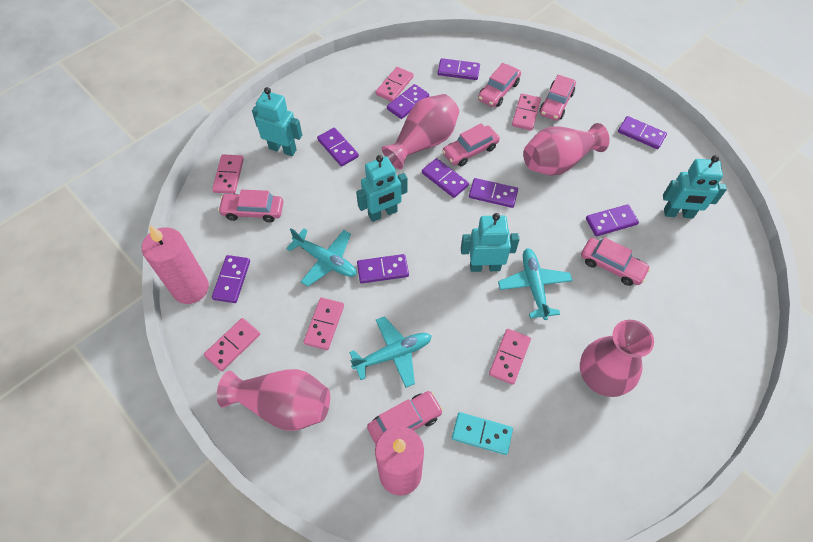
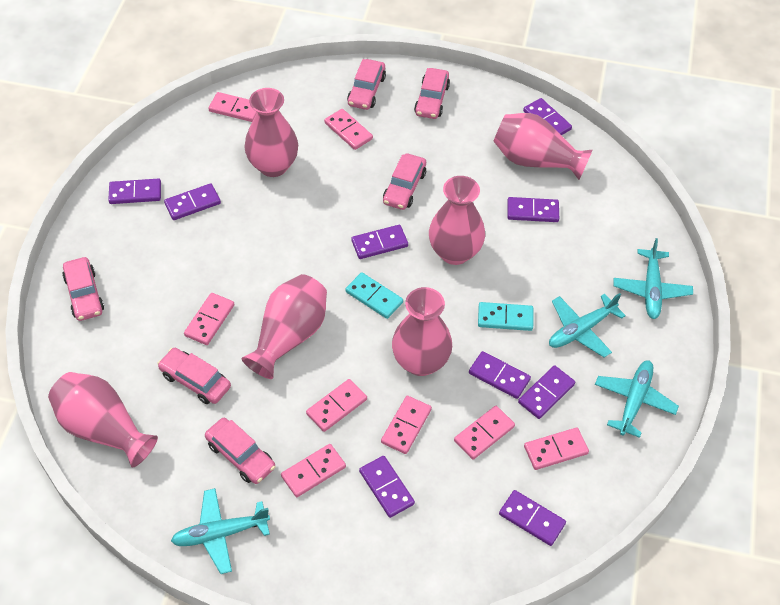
pink candle: 2 -> 0
pink domino: 6 -> 8
pink vase: 4 -> 6
turquoise domino: 1 -> 2
turquoise plane: 3 -> 4
turquoise robot: 4 -> 0

